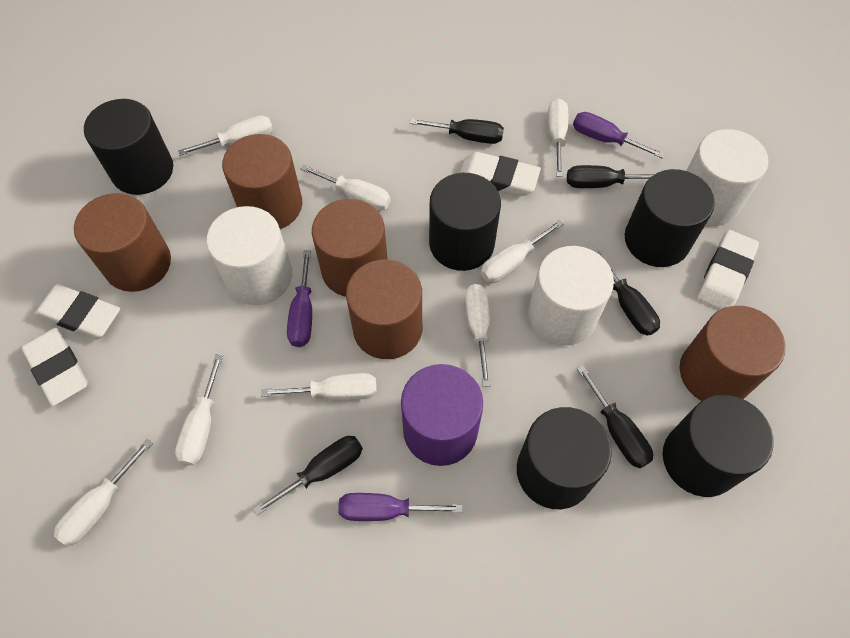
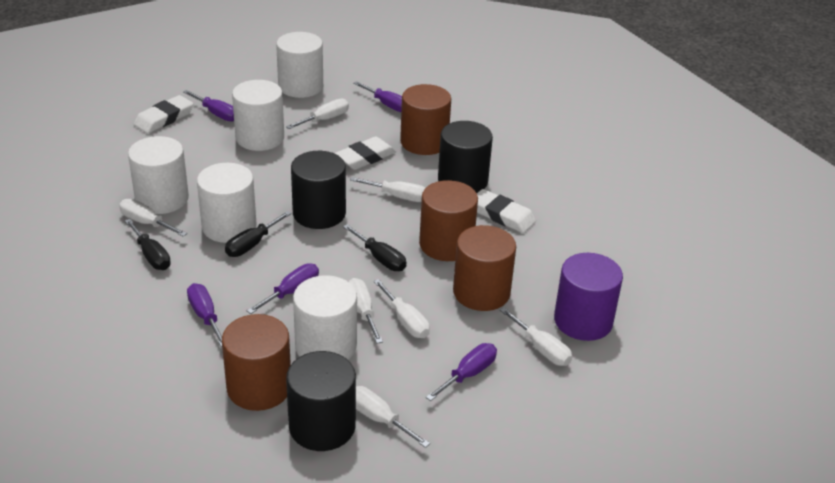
black cylinder: 5 -> 3
black screwdriver: 5 -> 3
brown cylinder: 5 -> 4
purple screwdriver: 3 -> 5
white cylinder: 3 -> 5
white eraser: 4 -> 3
white screwdriver: 8 -> 7

